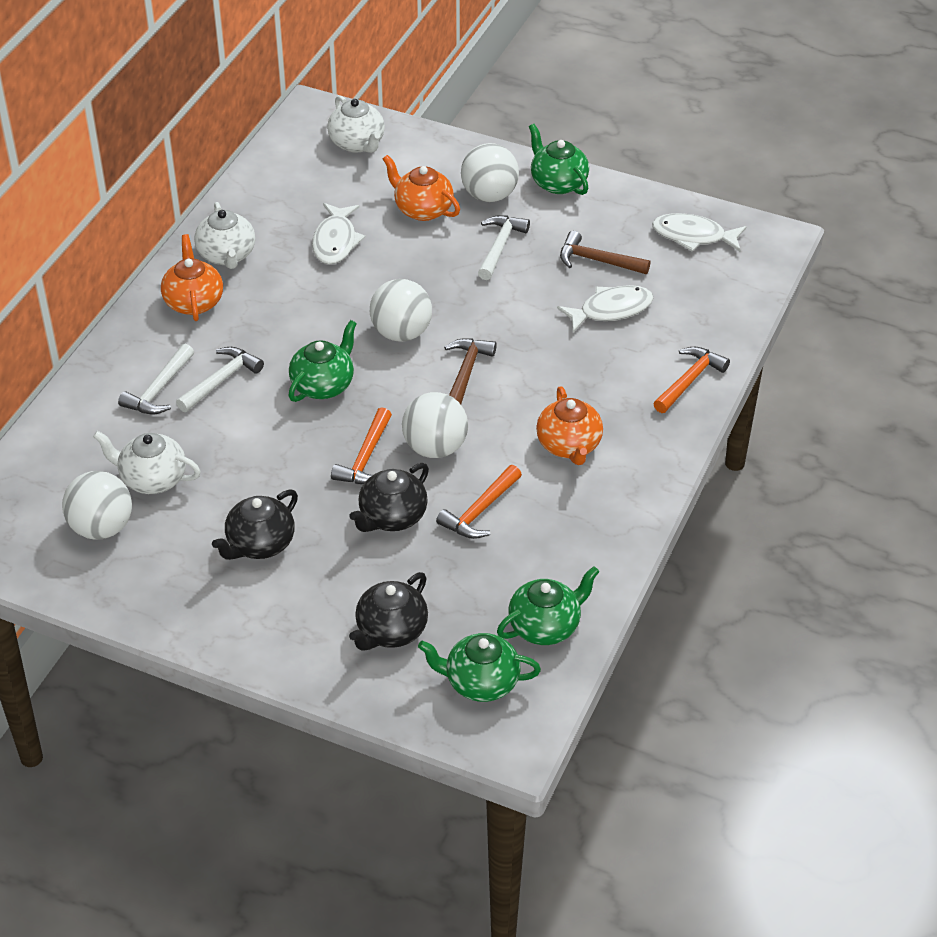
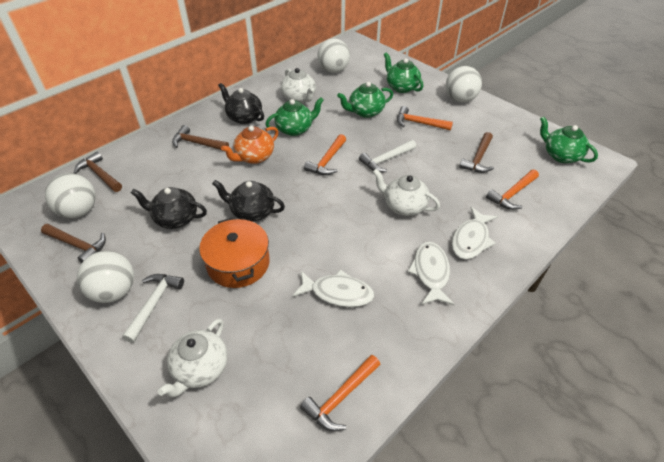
brown hammer: 2 -> 4
orange hammer: 3 -> 4
orange pot: 0 -> 1
orange teapot: 3 -> 1
white hammer: 3 -> 2

